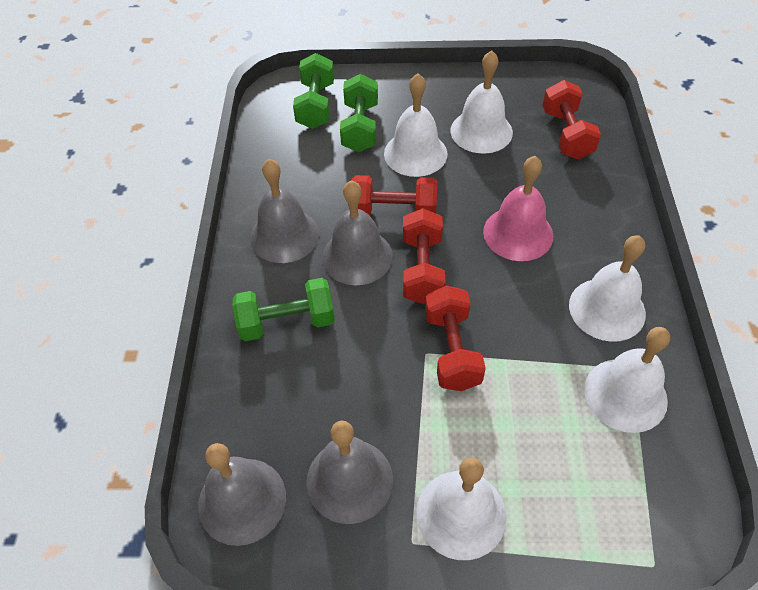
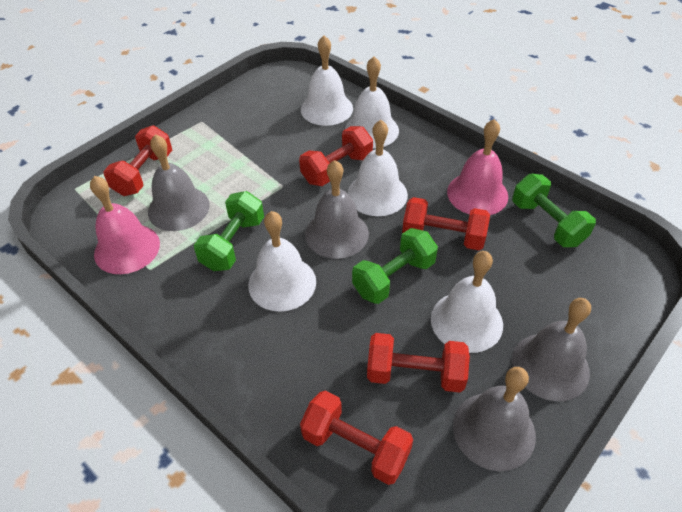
pink bell: 1 -> 2
red dumbbell: 4 -> 5

